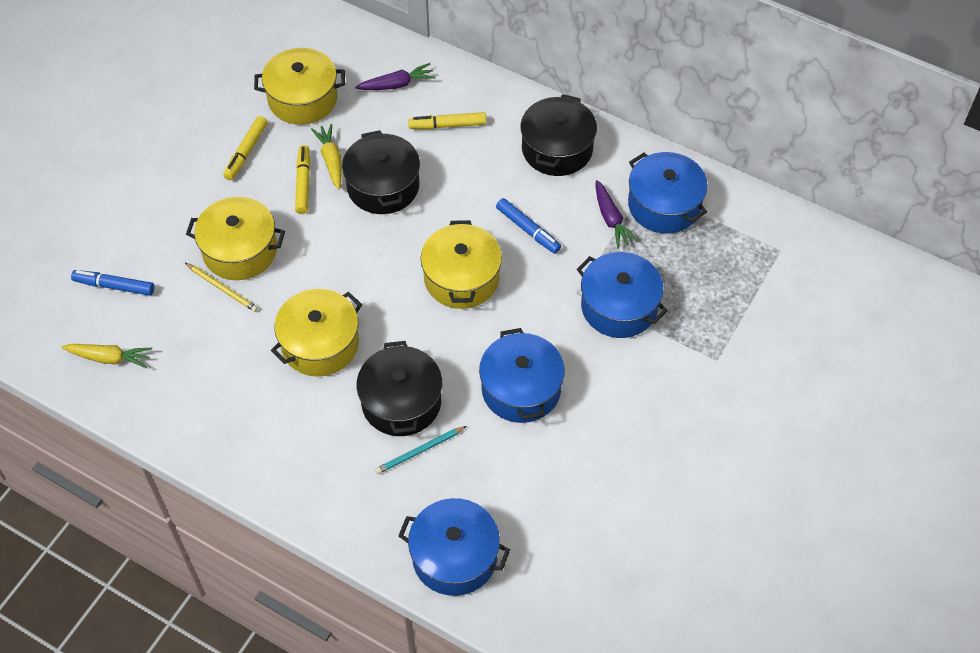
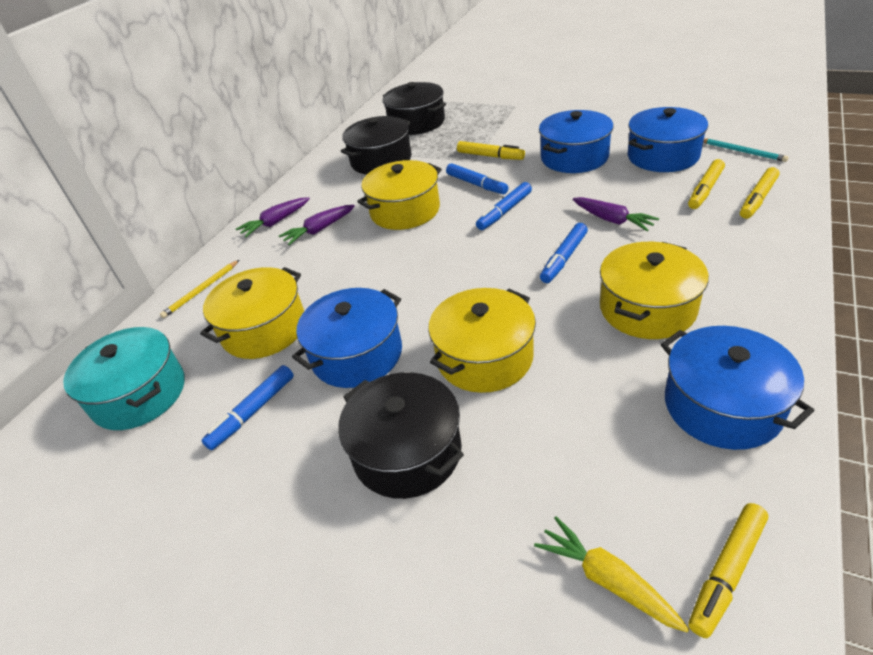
blue marker: 2 -> 4
purple carrot: 2 -> 3
turquoise pot: 0 -> 1
yellow carrot: 2 -> 1
yellow marker: 3 -> 4

